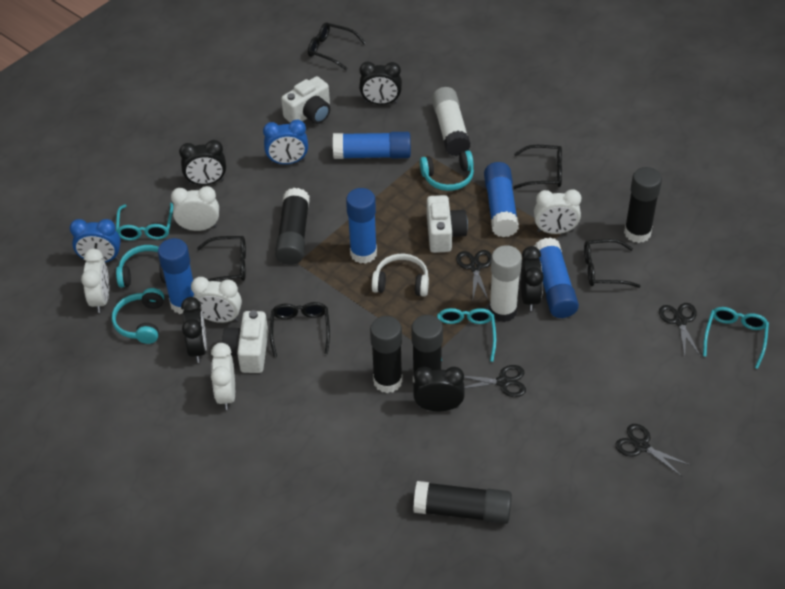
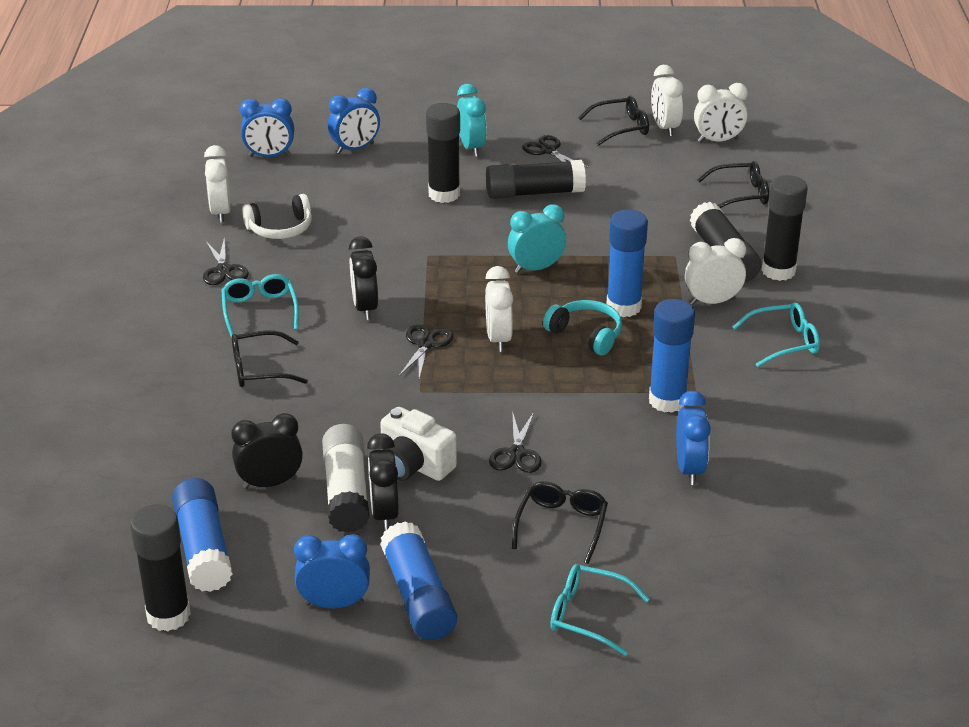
black clock: 5 -> 3
black glasses: 5 -> 4
blue clock: 2 -> 4
blue glue stick: 5 -> 4
turquoise clock: 0 -> 2
turquoise headphones: 3 -> 1
white camera: 3 -> 1
white glue stick: 2 -> 1

